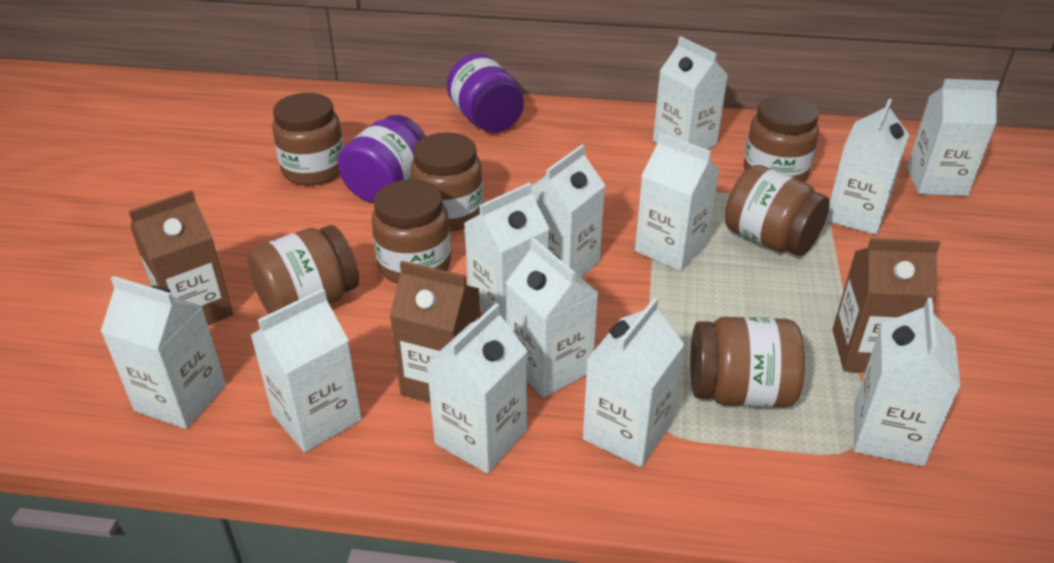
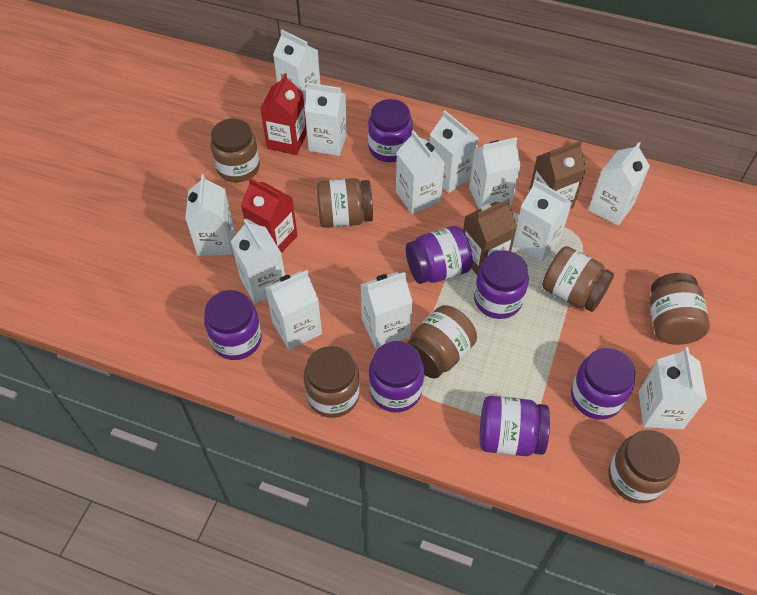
brown carton: 3 -> 2
purple jar: 2 -> 7
red carton: 0 -> 2

